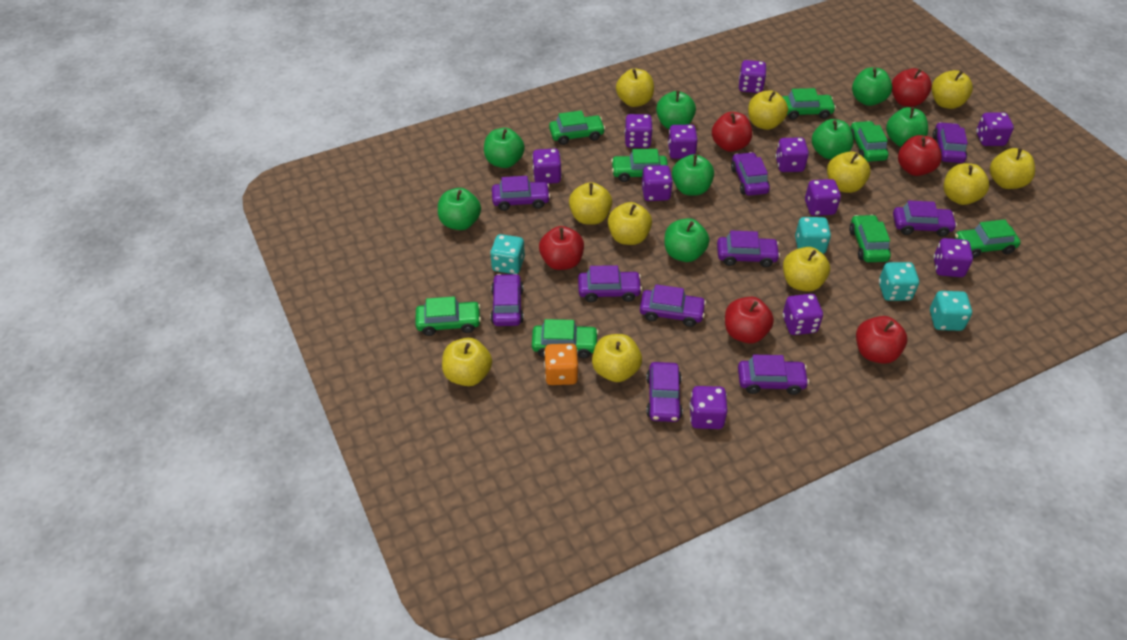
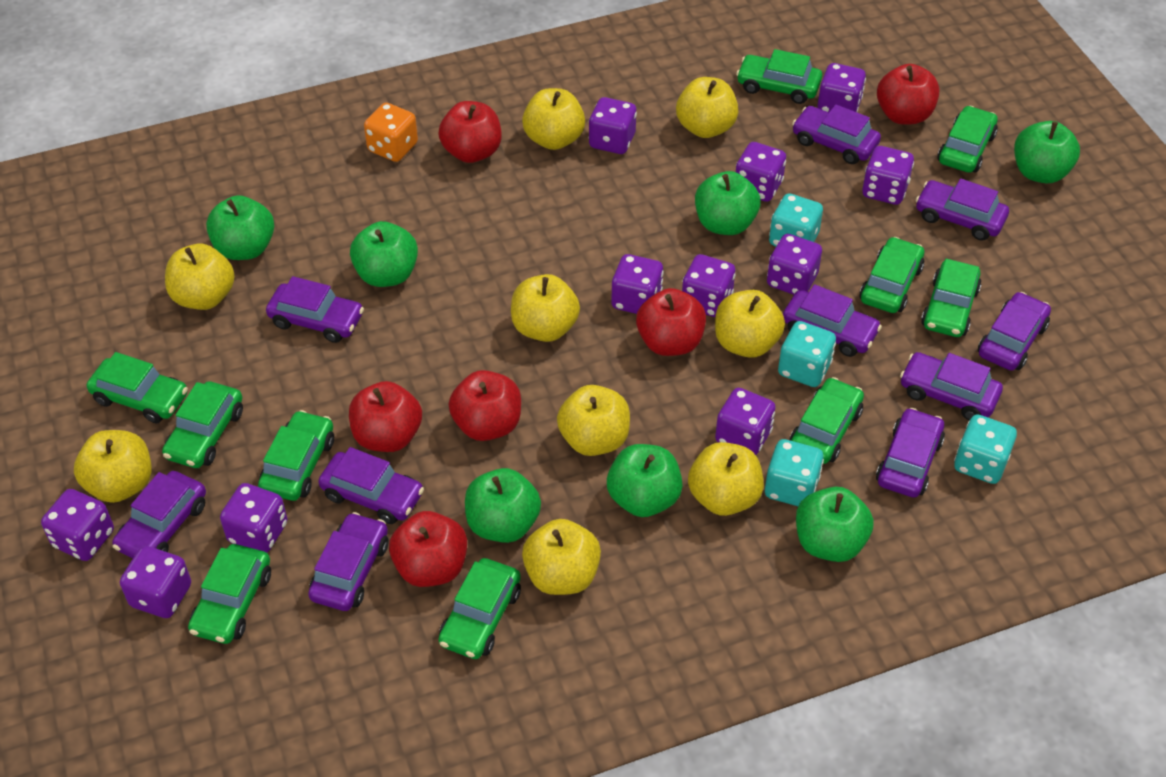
green apple: 8 -> 7
green car: 8 -> 10
yellow apple: 11 -> 9

